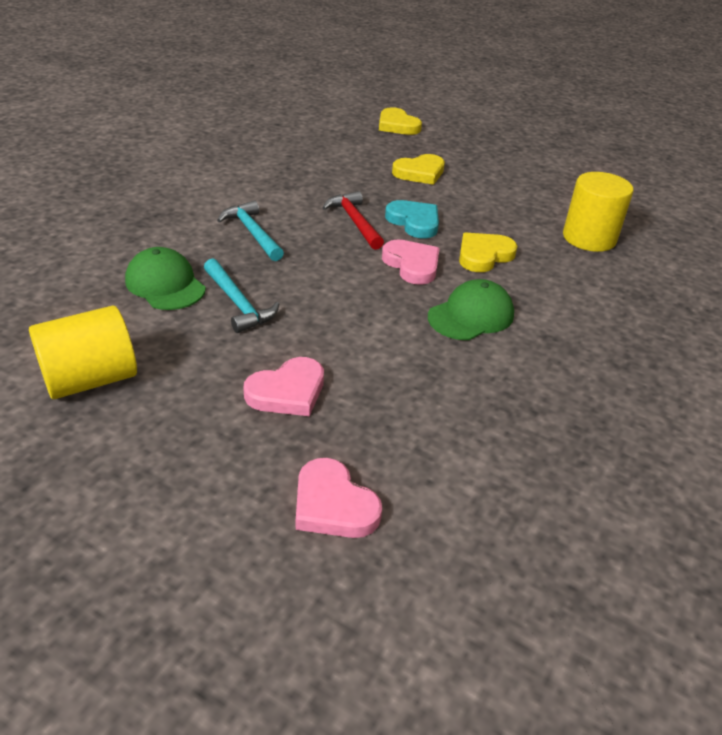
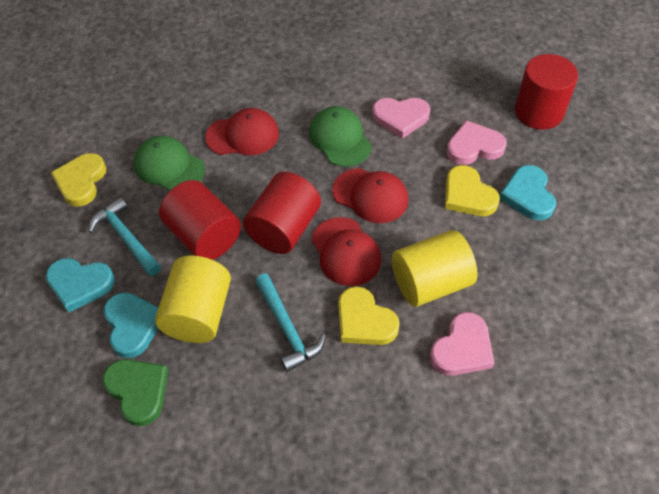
green heart: 0 -> 1
red cap: 0 -> 3
red cylinder: 0 -> 3
red hammer: 1 -> 0
turquoise heart: 1 -> 3

